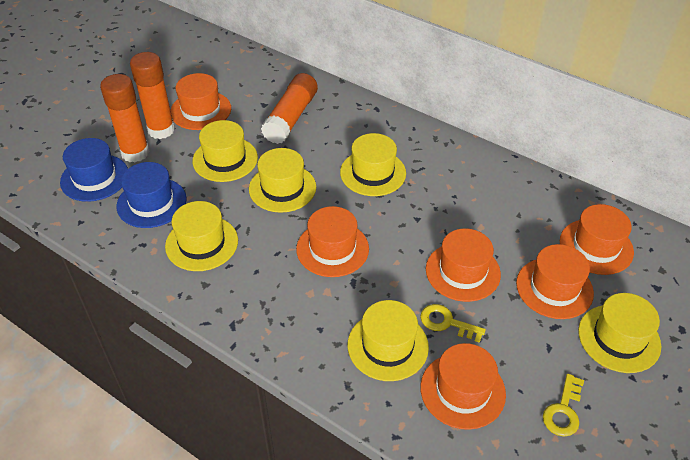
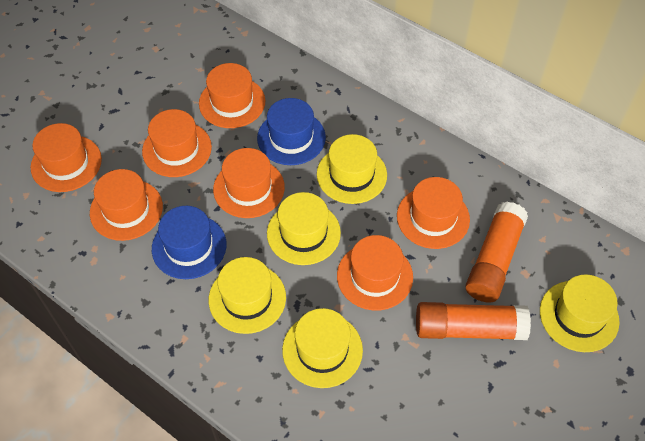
orange glue stick: 3 -> 2
orange hat: 6 -> 7
yellow hat: 6 -> 5
yellow key: 2 -> 0

